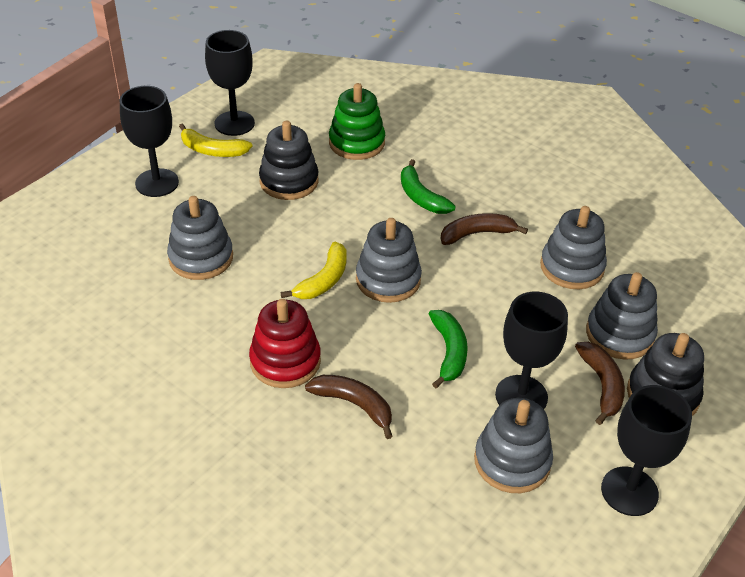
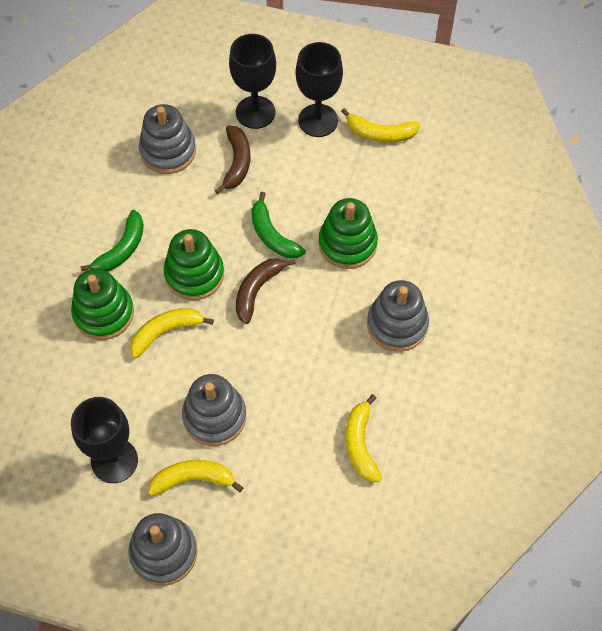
black goblet: 4 -> 3
black stacking toy: 2 -> 0
brown banana: 3 -> 2
green stacking toy: 1 -> 3
grey stacking toy: 5 -> 4
red stacking toy: 1 -> 0
yellow banana: 2 -> 4

